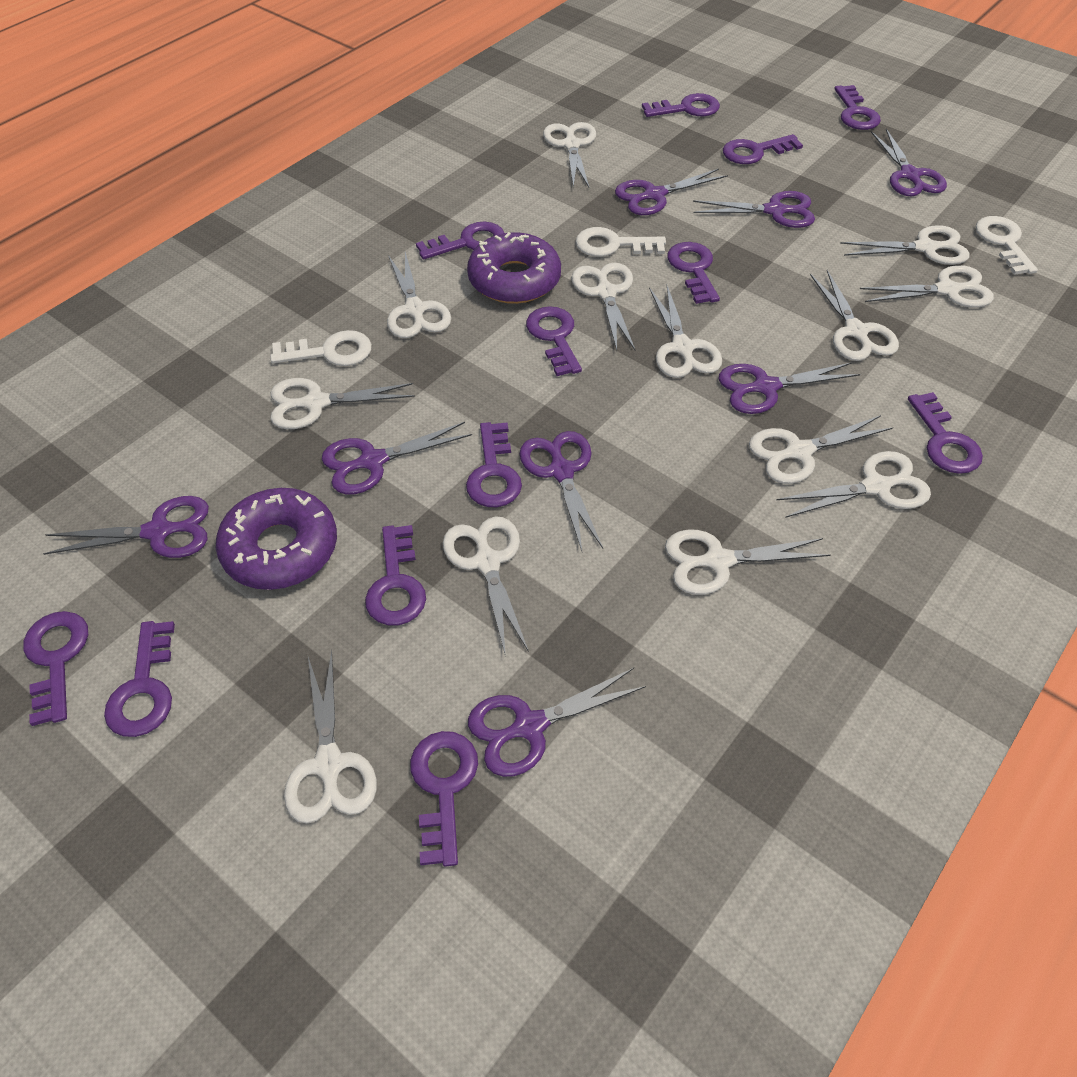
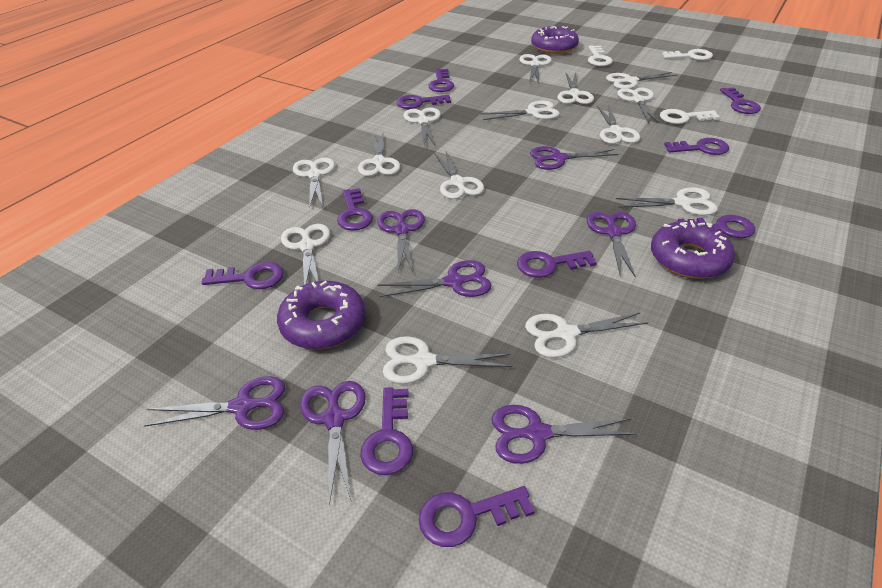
purple donut: 2 -> 3
purple key: 12 -> 10
purple scissors: 8 -> 7
white scissors: 13 -> 14

